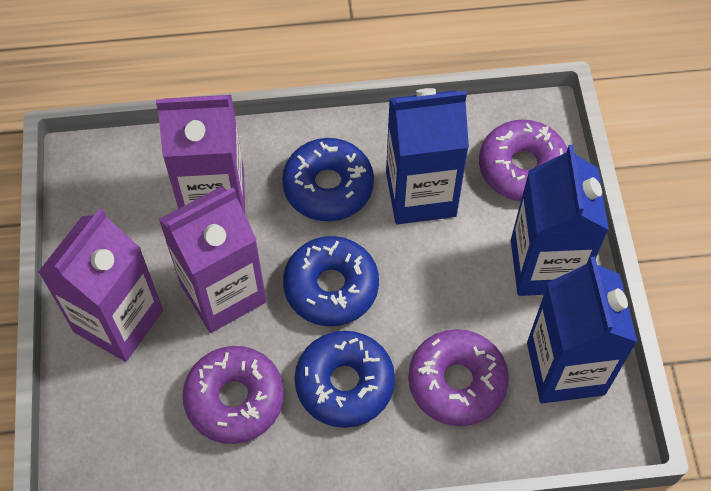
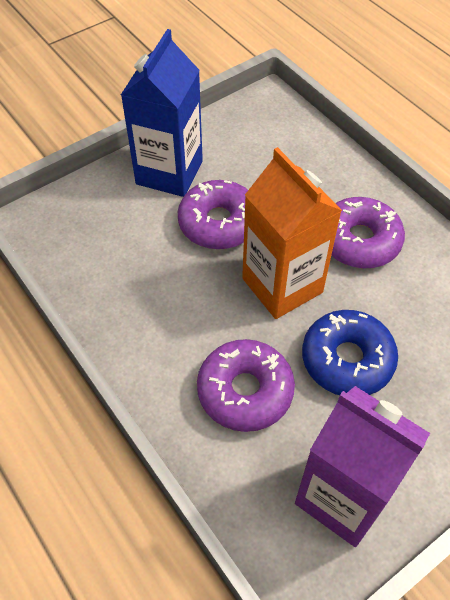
blue carton: 3 -> 1
blue donut: 3 -> 1
orange carton: 0 -> 1
purple carton: 3 -> 1

